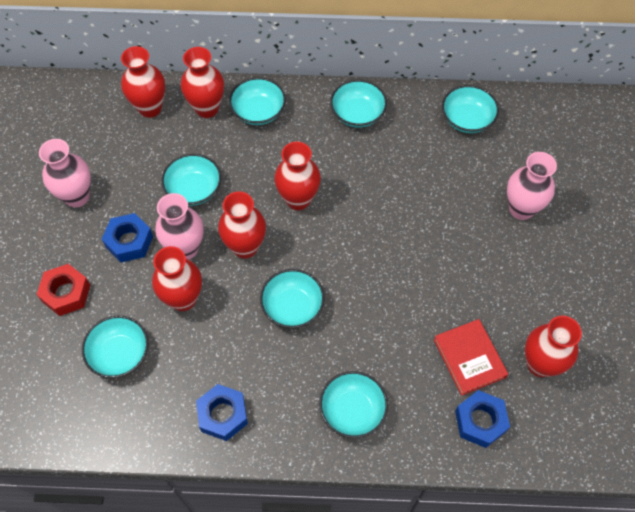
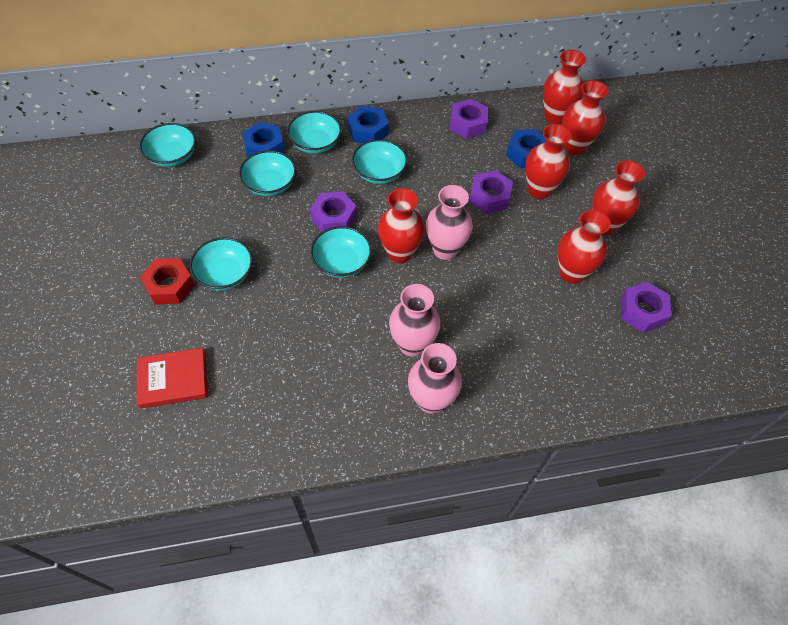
purple nut: 0 -> 4
turquoise bowl: 7 -> 6

